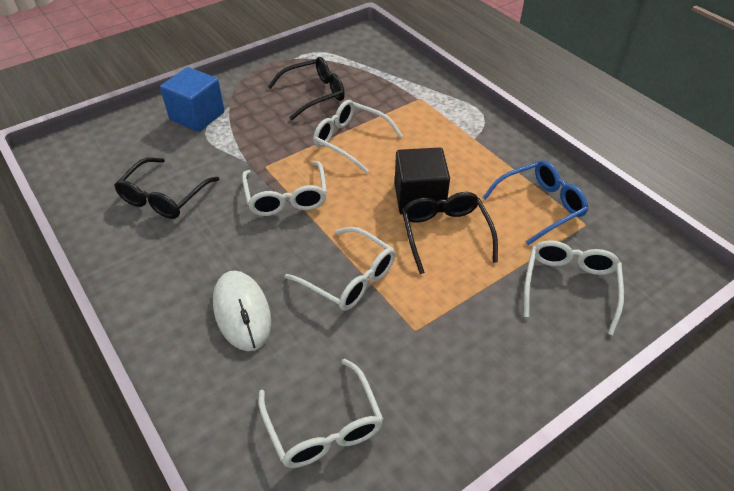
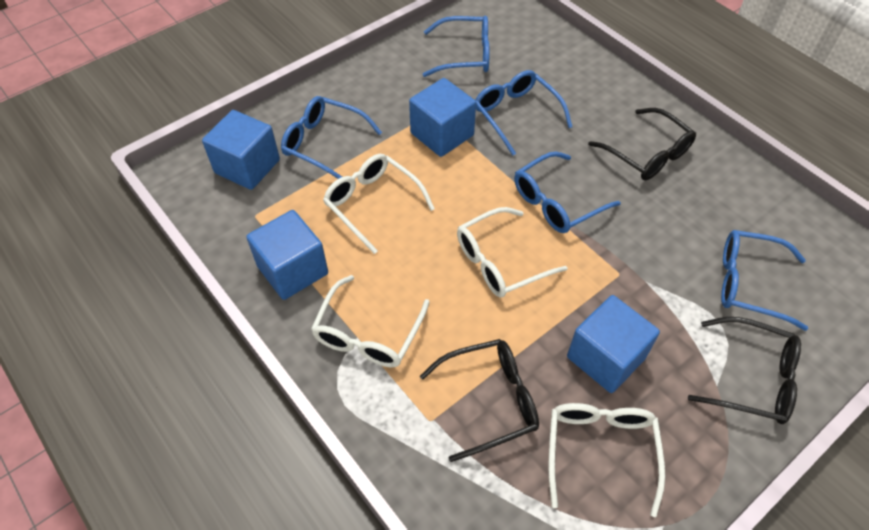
black cube: 1 -> 0
blue cube: 1 -> 4
blue glasses: 1 -> 5
white glasses: 5 -> 4
white mouse: 1 -> 0

